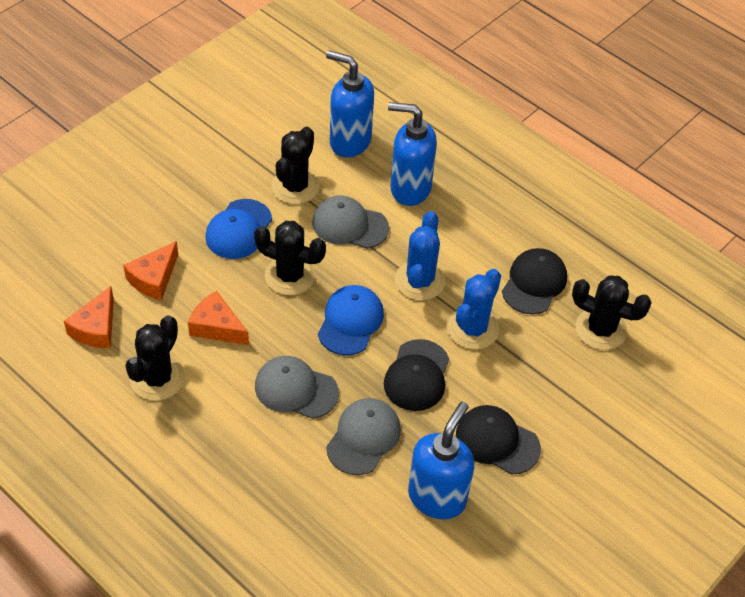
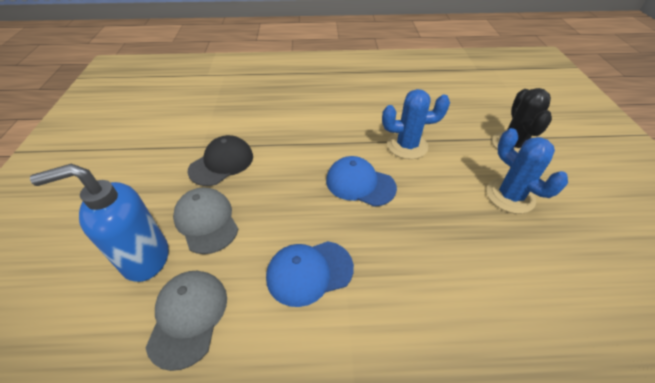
black cactus: 4 -> 1
black cap: 3 -> 1
blue soap dispenser: 3 -> 1
grey cap: 3 -> 2
orange cheese: 3 -> 0

